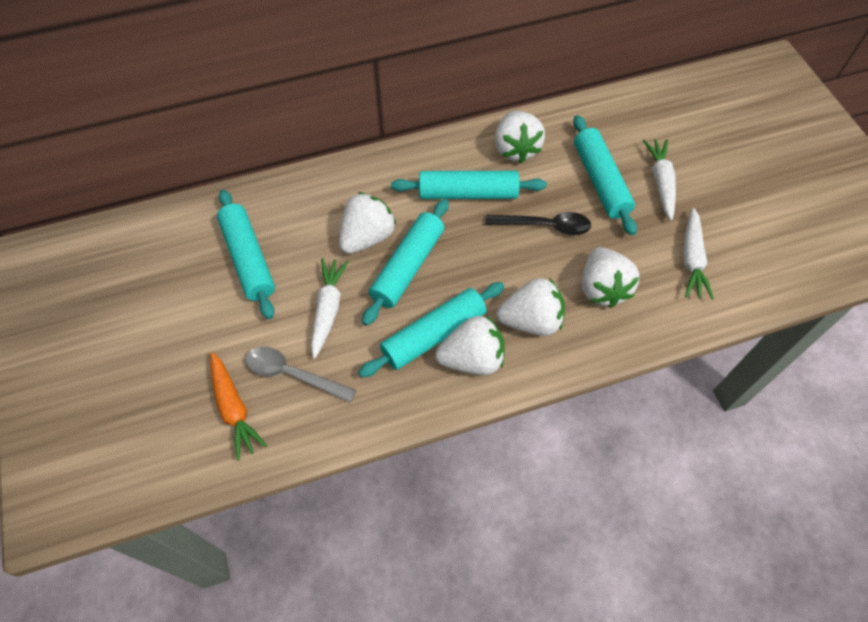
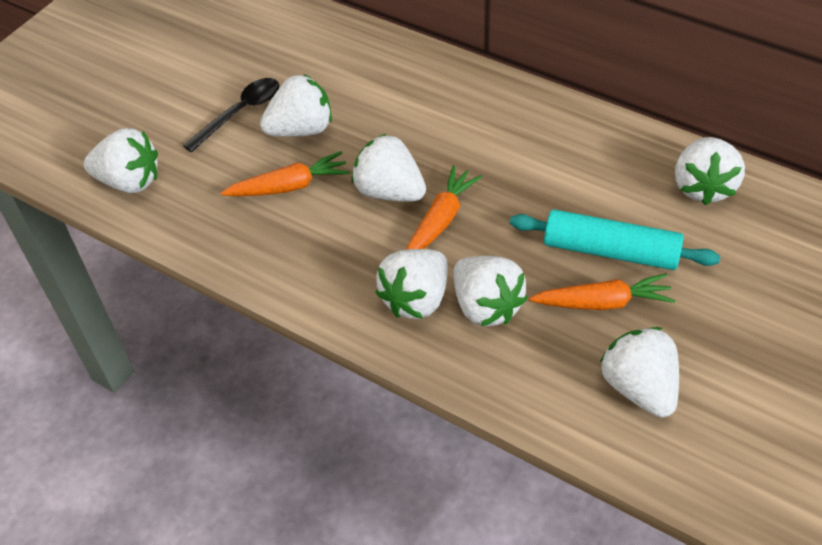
grey spoon: 1 -> 0
orange carrot: 1 -> 3
turquoise rolling pin: 5 -> 1
white carrot: 3 -> 0
white strawberry: 5 -> 7

